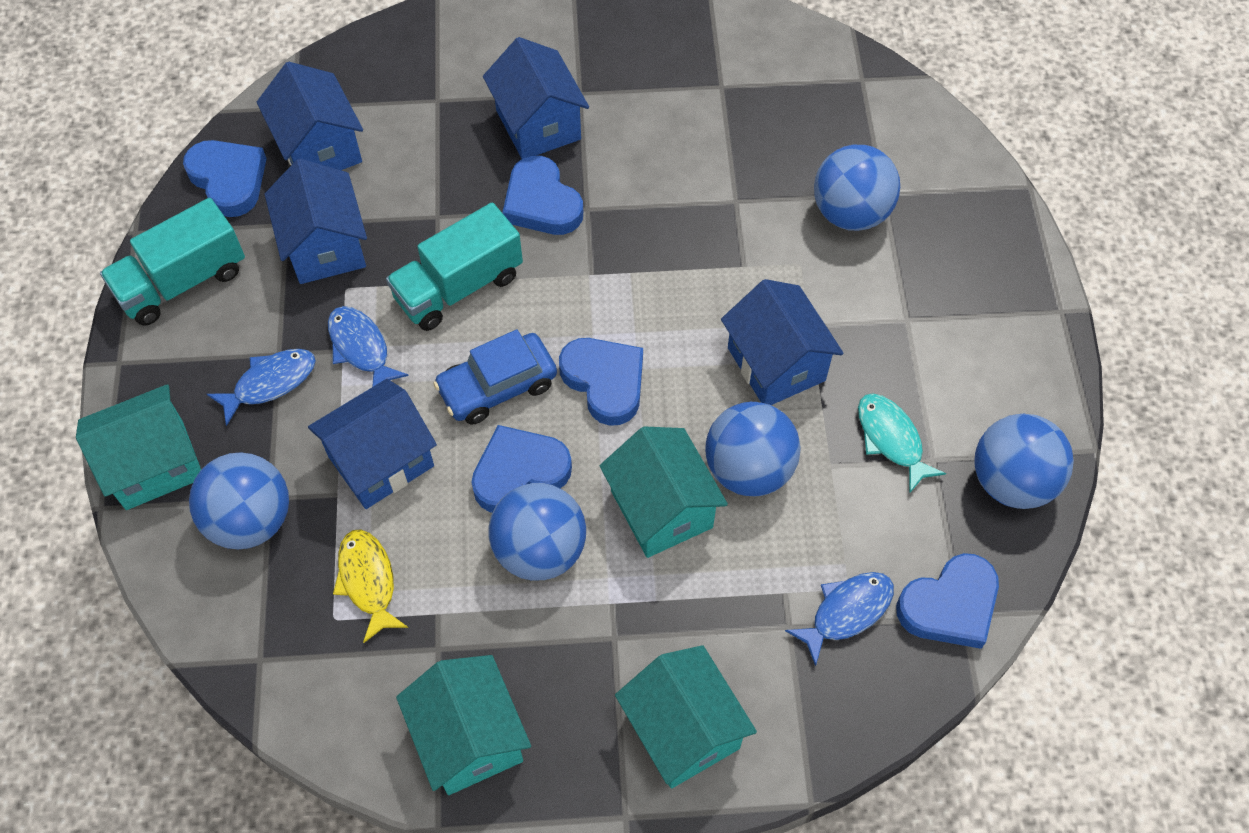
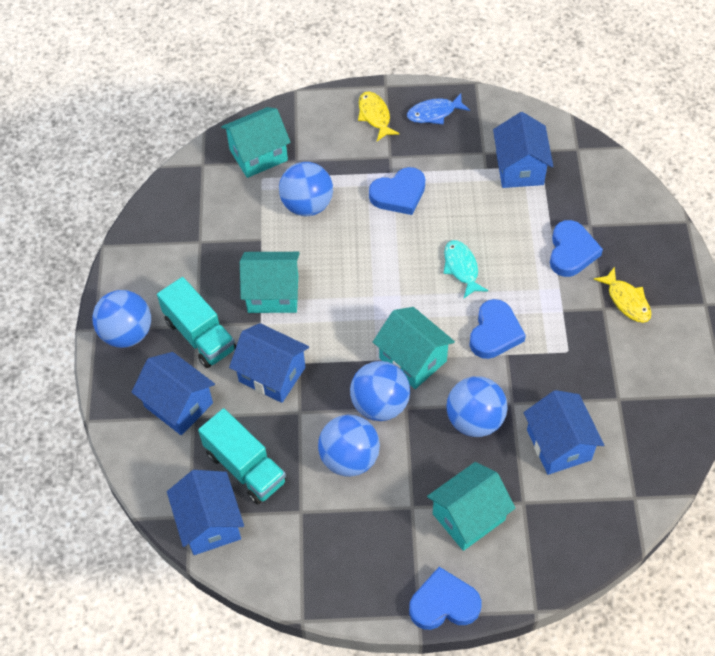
blue car: 1 -> 0
blue fish: 3 -> 1
blue heart: 5 -> 4
yellow fish: 1 -> 2

